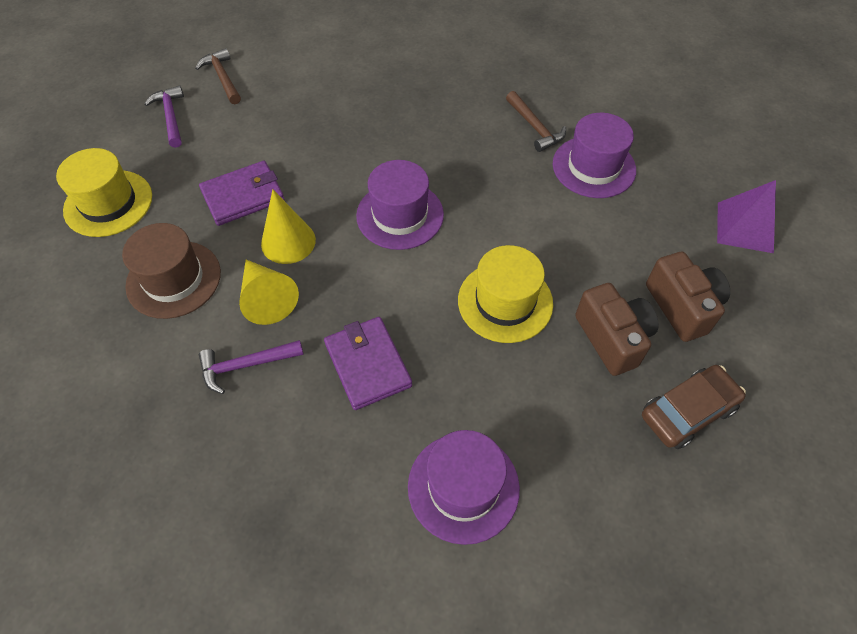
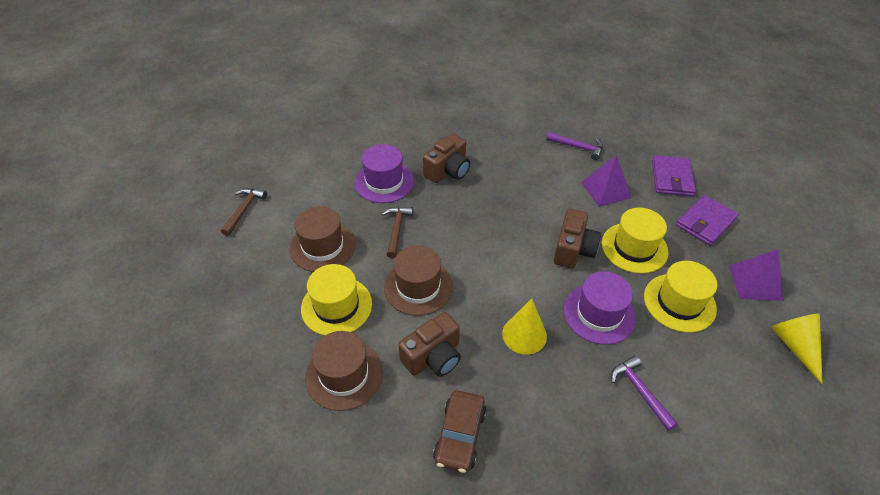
brown camera: 2 -> 3
brown hat: 1 -> 3
purple hat: 3 -> 2
purple pyramid: 1 -> 2
yellow hat: 2 -> 3

